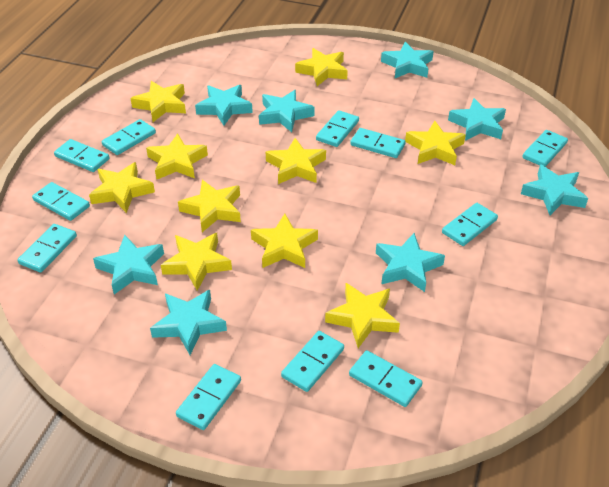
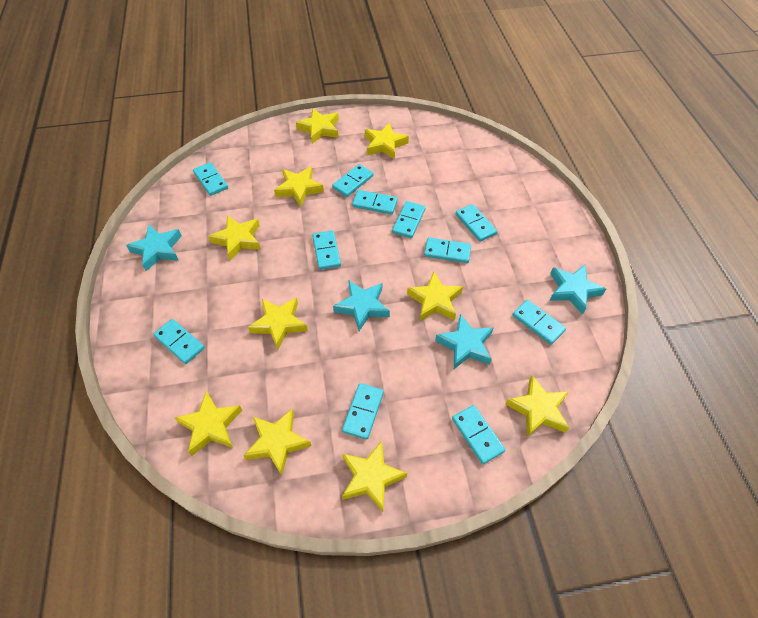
turquoise star: 8 -> 4

